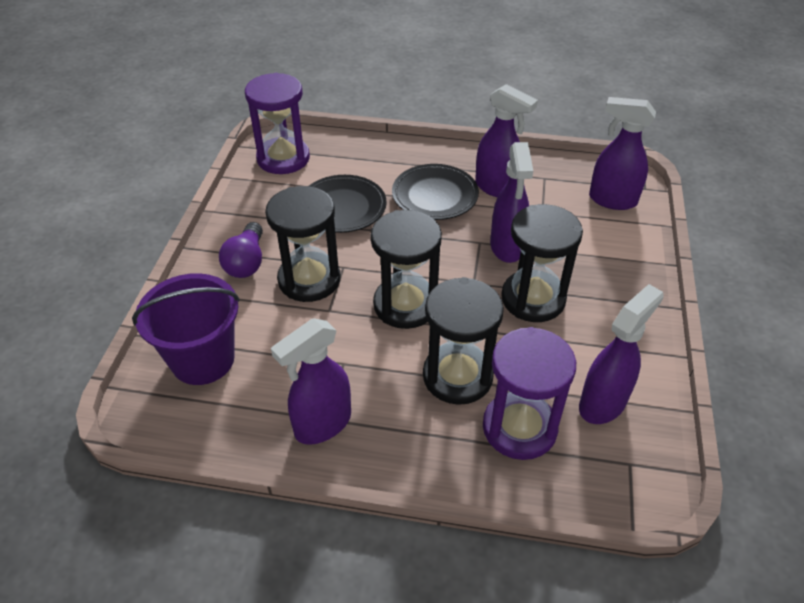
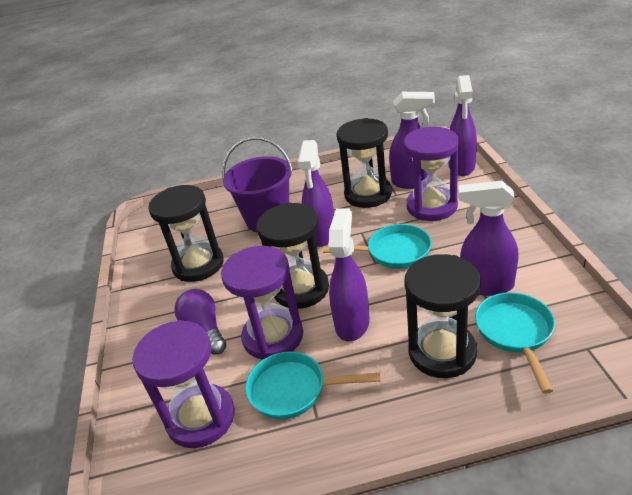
black plate: 2 -> 0
purple hourglass: 2 -> 3
turquoise pan: 0 -> 3

